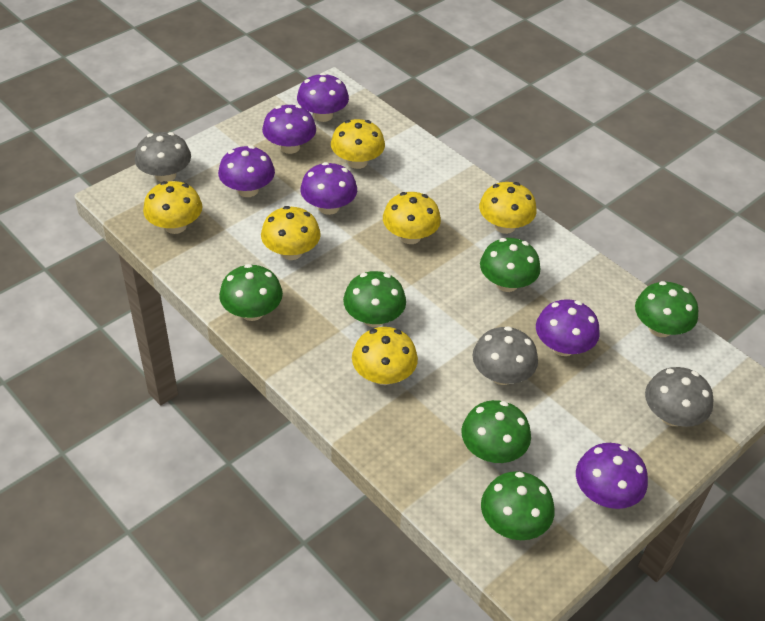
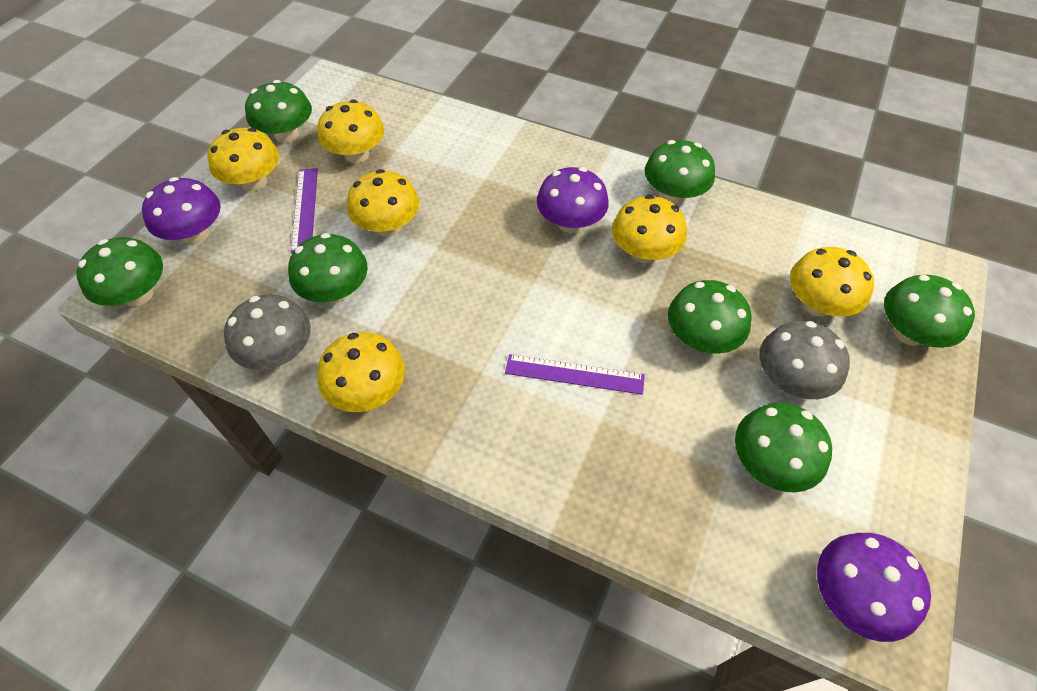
green mushroom: 6 -> 7
grey mushroom: 3 -> 2
purple mushroom: 6 -> 3
purple ruler: 0 -> 2

